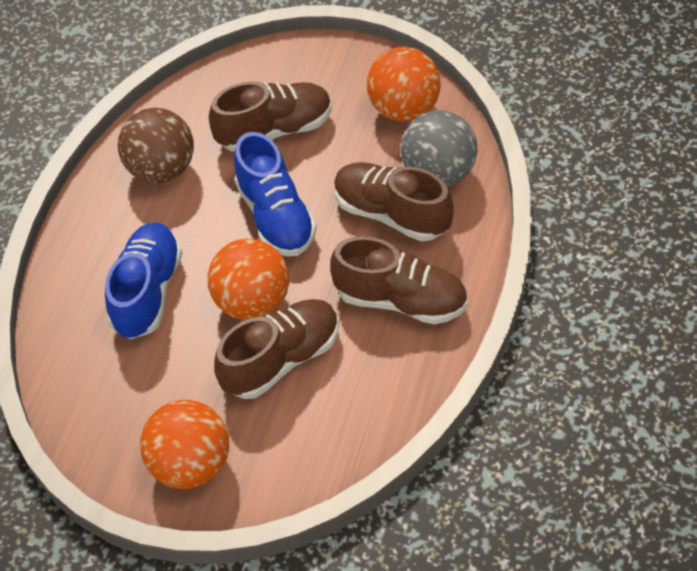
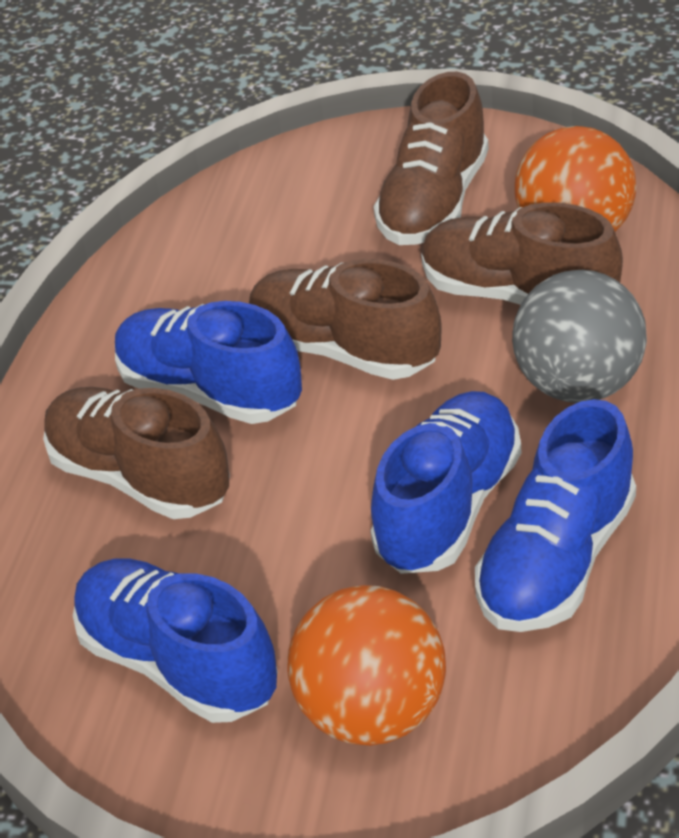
blue shoe: 2 -> 4
brown ball: 1 -> 0
orange ball: 3 -> 2

